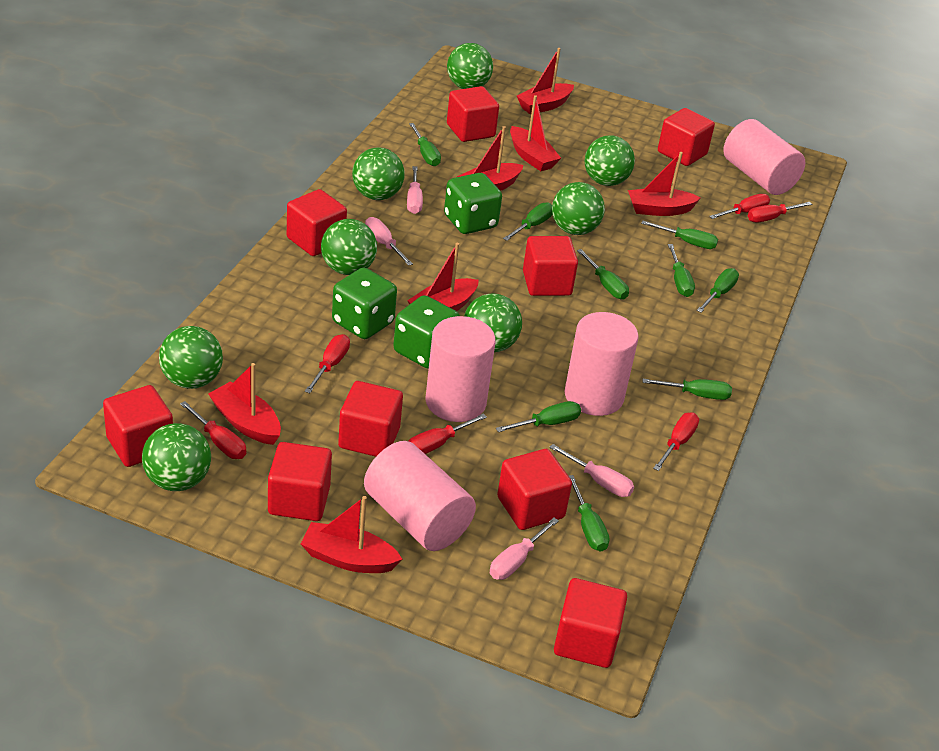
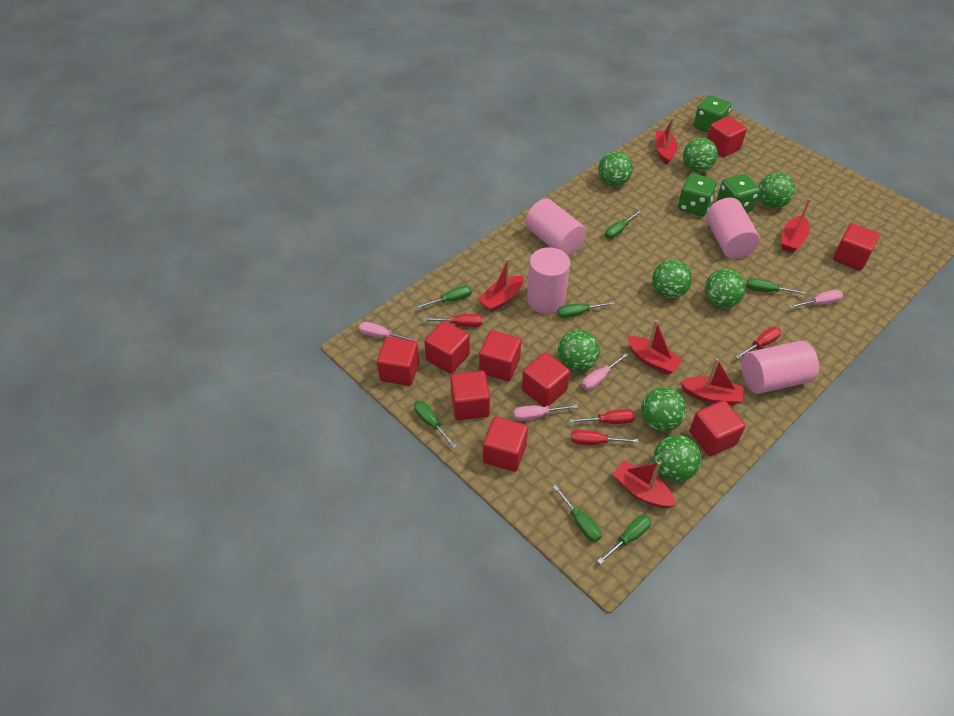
green screwdriver: 9 -> 7
red boat: 7 -> 6
red screwdriver: 6 -> 4

